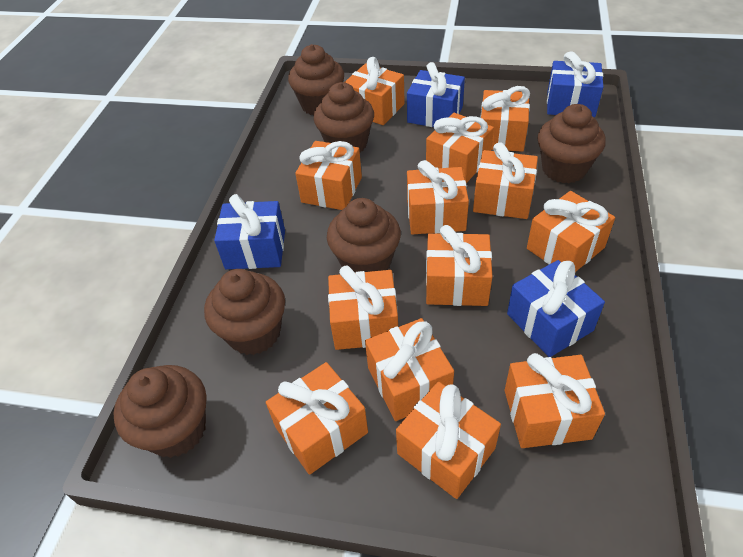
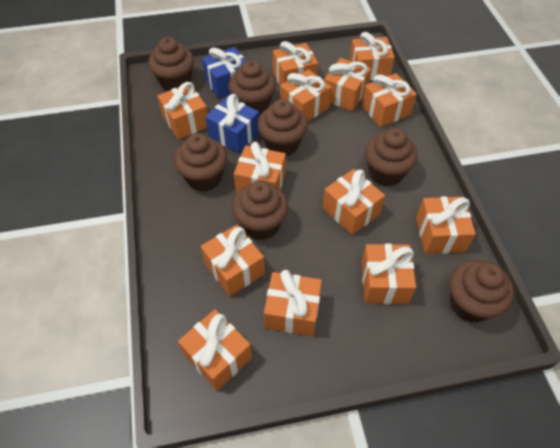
blue gift: 4 -> 2
brown cupcake: 6 -> 7

